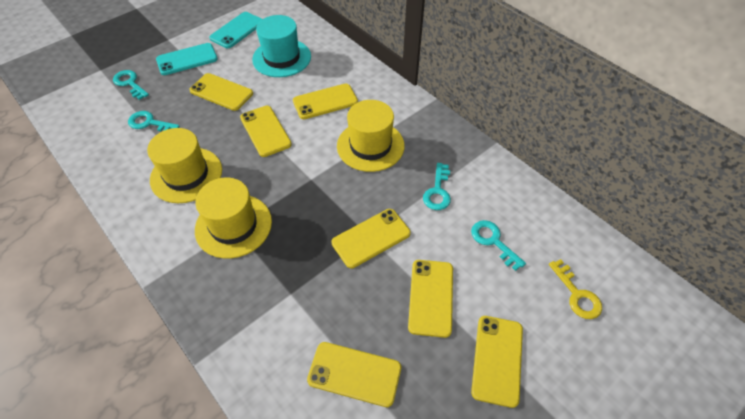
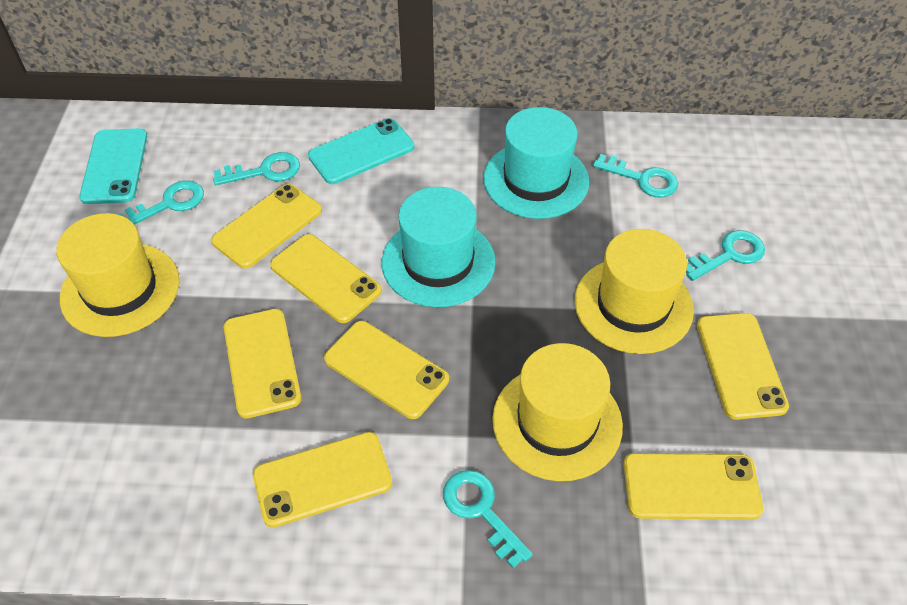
turquoise hat: 1 -> 2
turquoise key: 4 -> 5
yellow key: 1 -> 0

